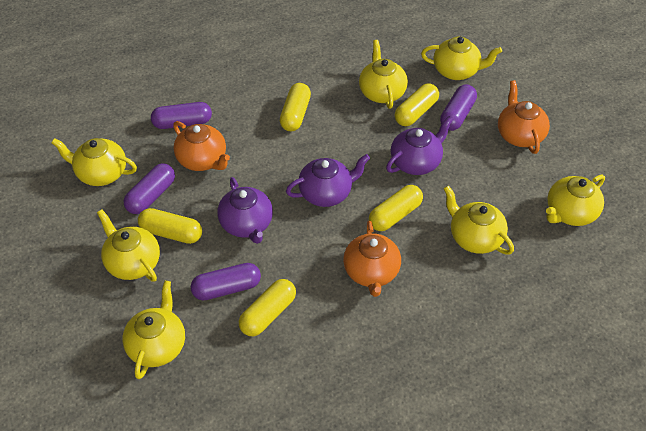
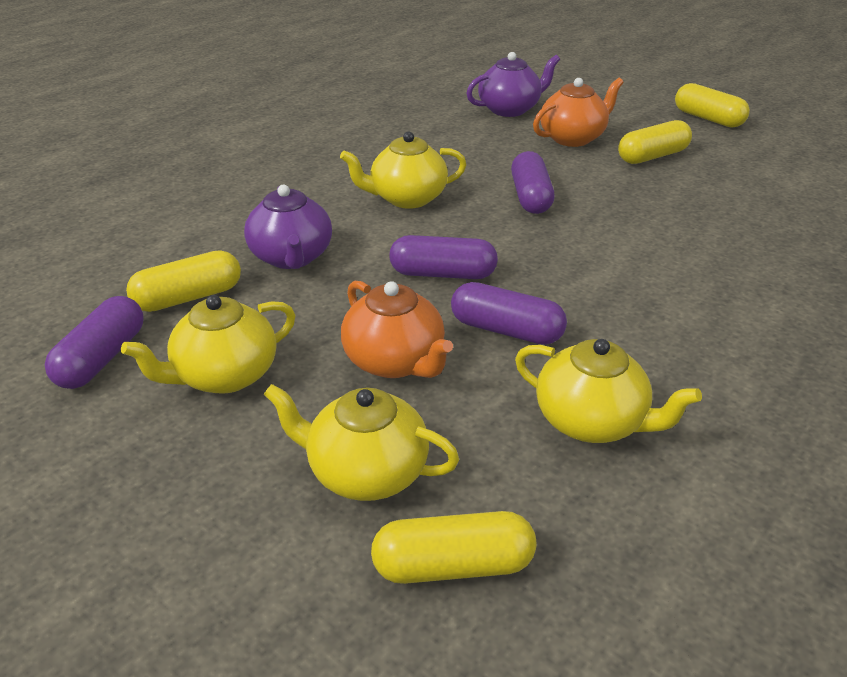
orange teapot: 3 -> 2
purple teapot: 3 -> 2
yellow capsule: 5 -> 4
yellow teapot: 7 -> 4

